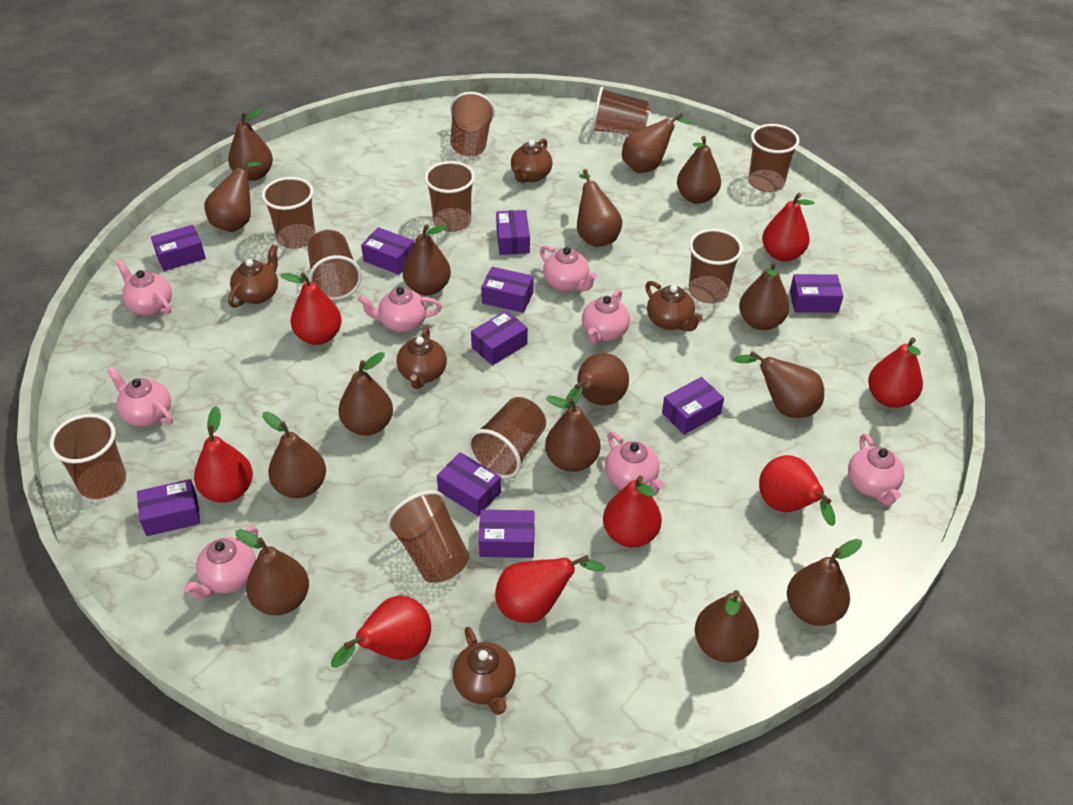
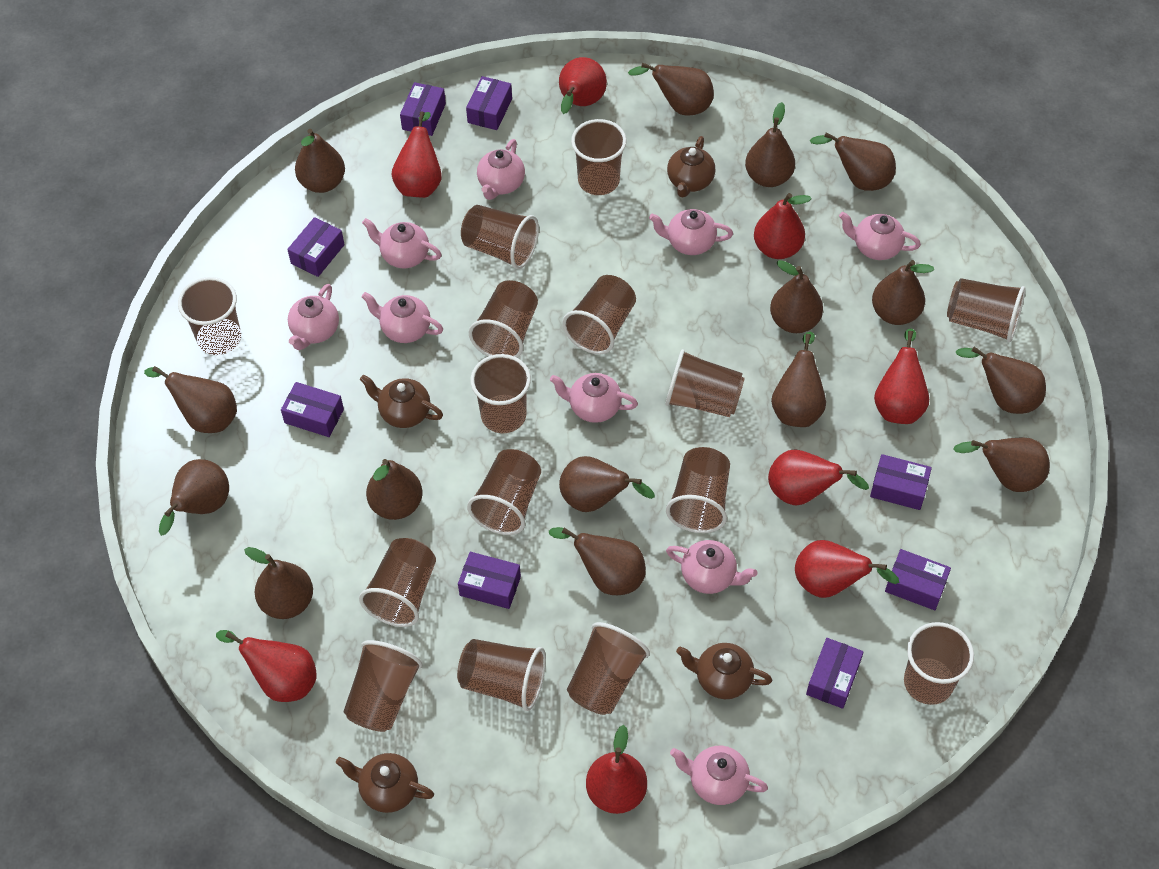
brown cup: 10 -> 15
brown teapot: 5 -> 4
pink teapot: 8 -> 9
purple box: 10 -> 8

